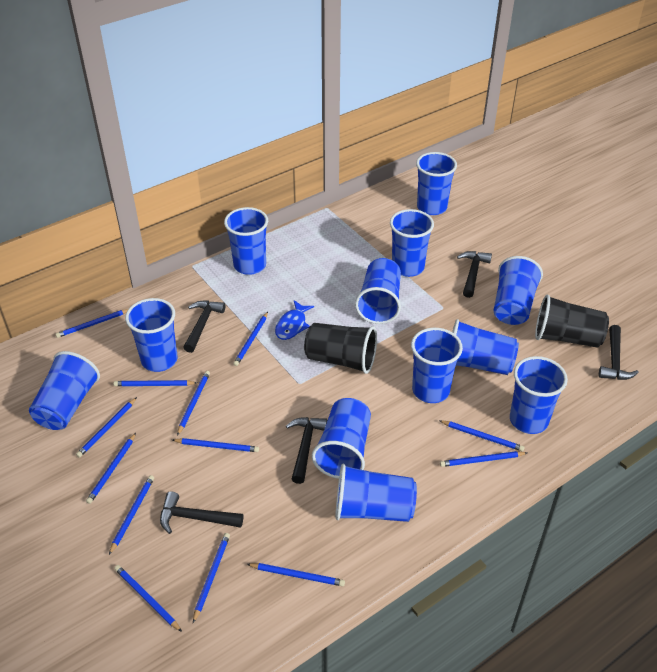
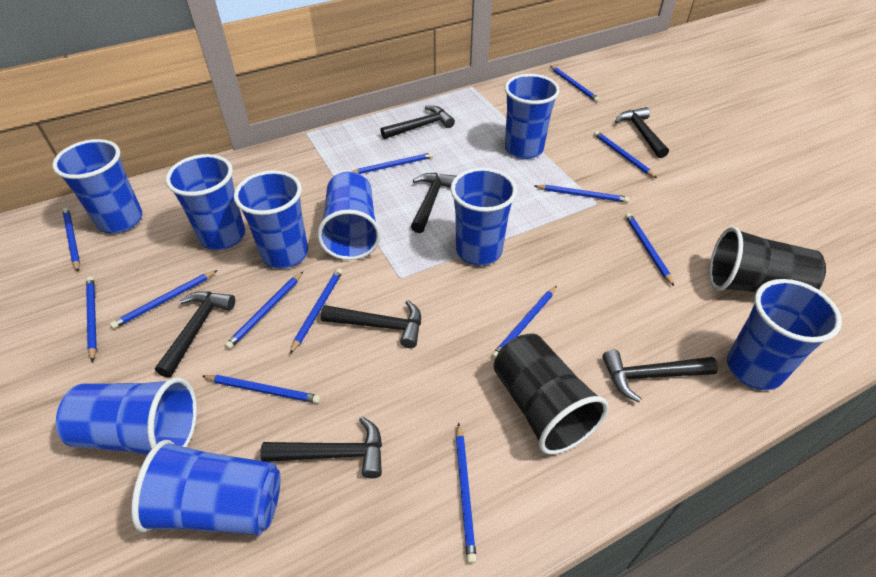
black hammer: 5 -> 7
blue cup: 12 -> 9
blue fish: 1 -> 0

